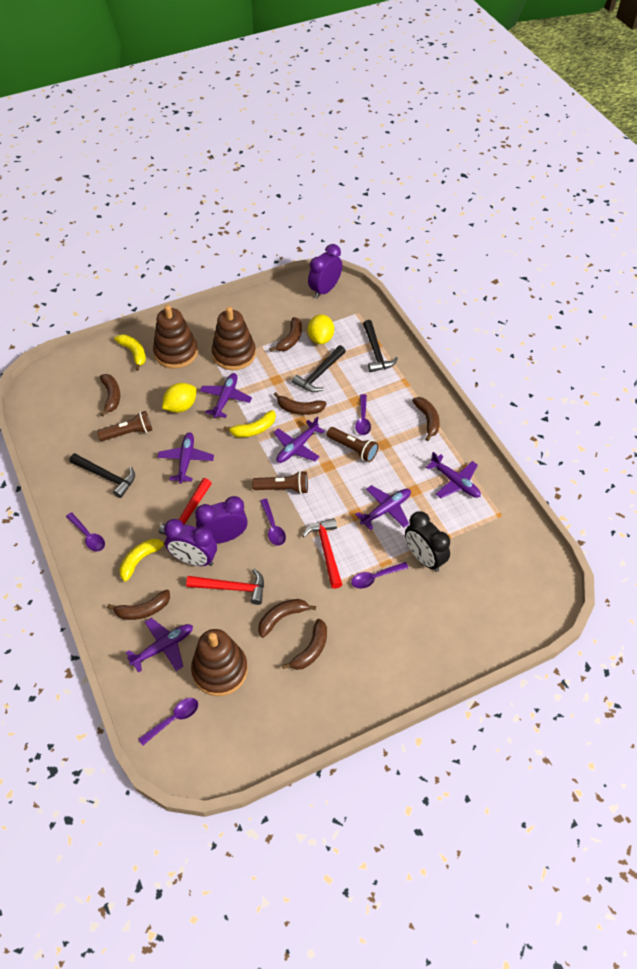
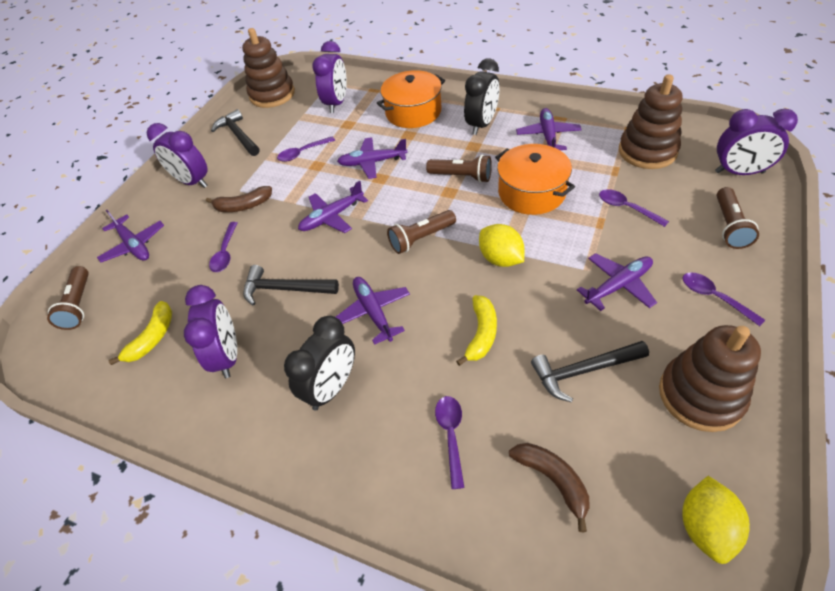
black clock: 1 -> 2
brown banana: 7 -> 2
brown flashlight: 3 -> 4
orange pot: 0 -> 2
purple clock: 3 -> 4
red hammer: 3 -> 0
yellow banana: 3 -> 2

